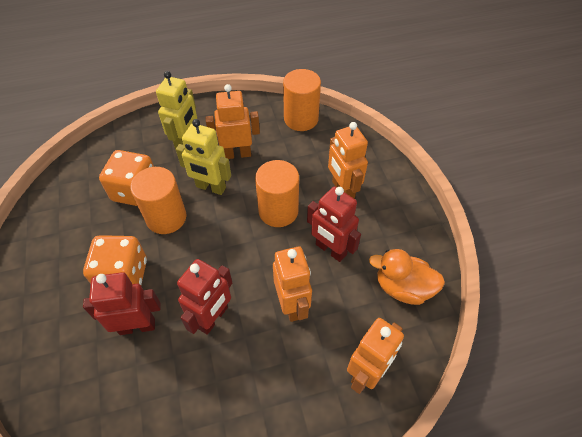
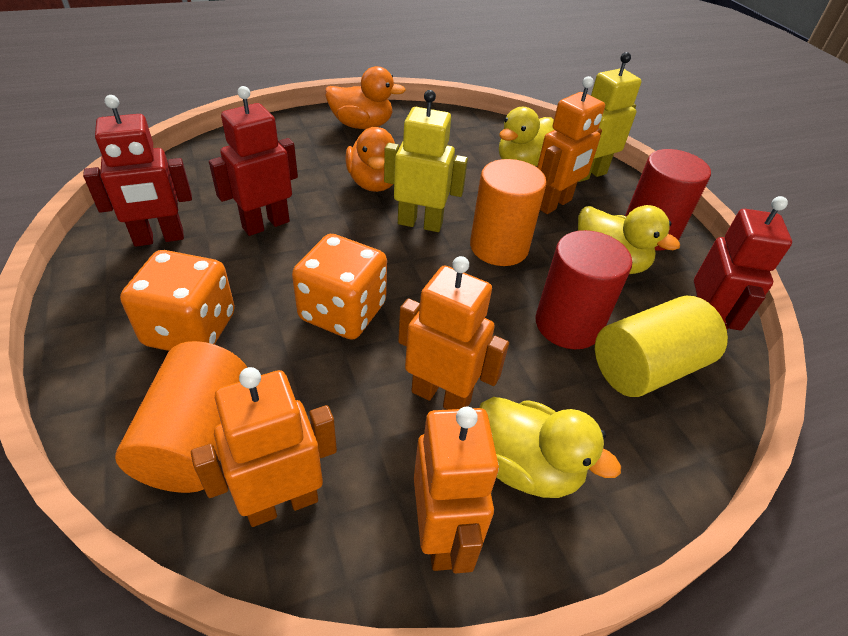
orange cylinder: 3 -> 2
orange duck: 1 -> 2
red cylinder: 0 -> 2
yellow cylinder: 0 -> 1
yellow duck: 0 -> 3

